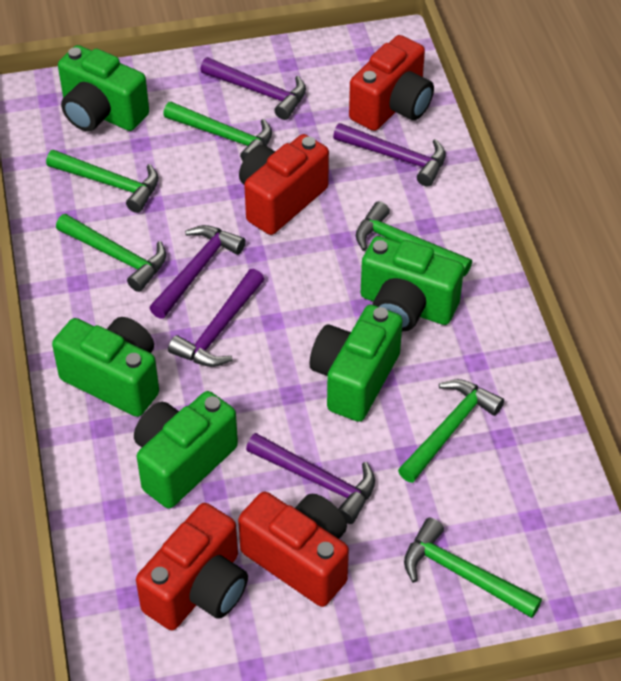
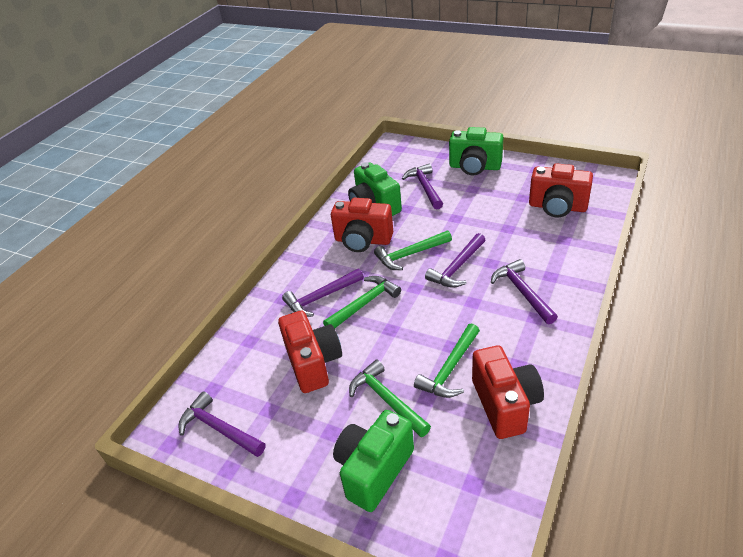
green camera: 5 -> 3
green hammer: 6 -> 4

